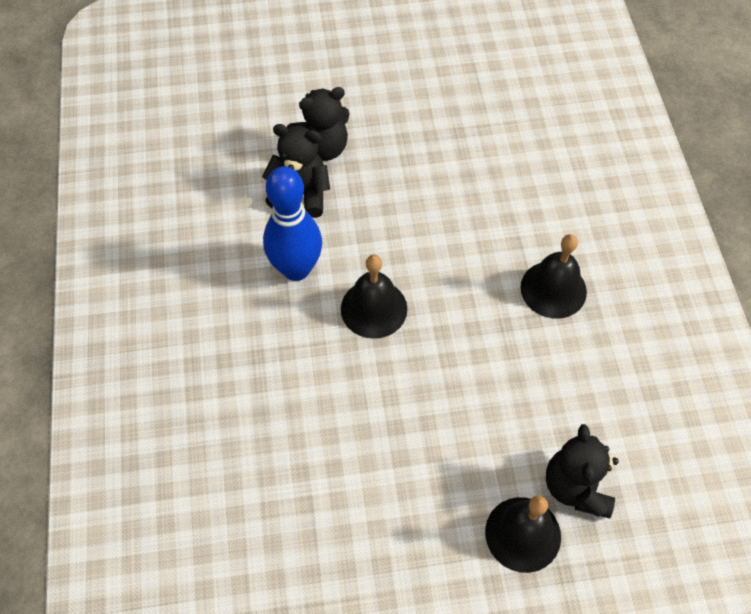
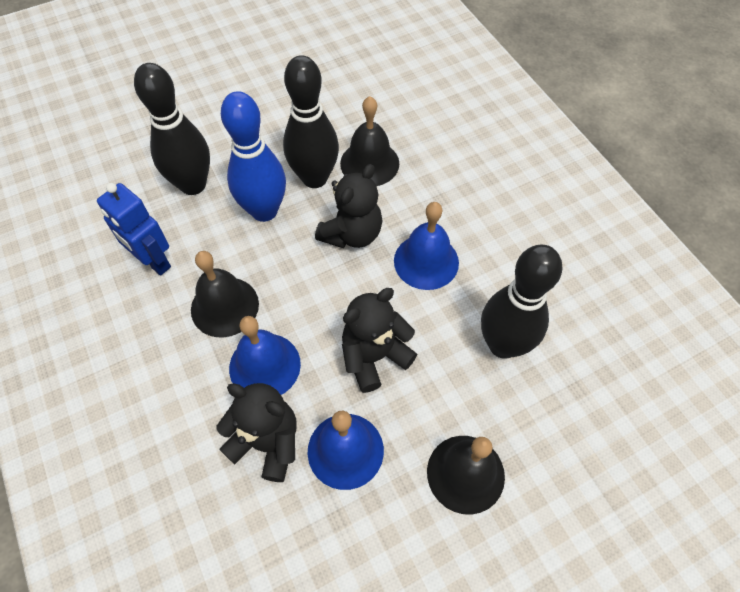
black bowling pin: 0 -> 3
blue bell: 0 -> 3
blue robot: 0 -> 1

